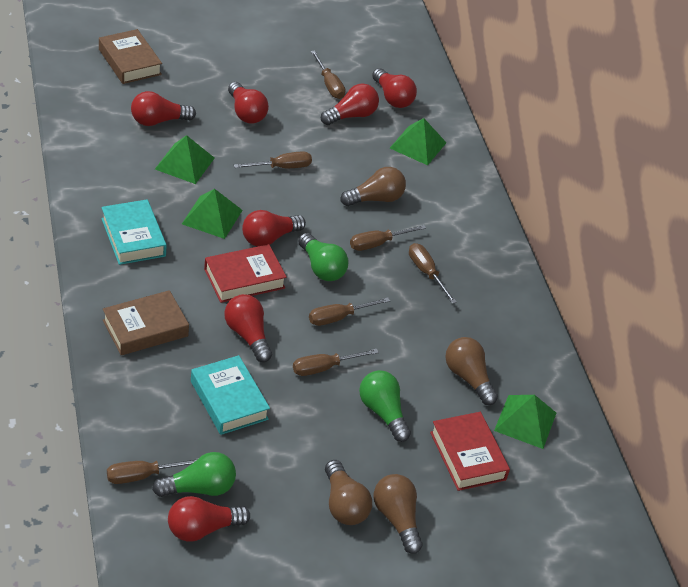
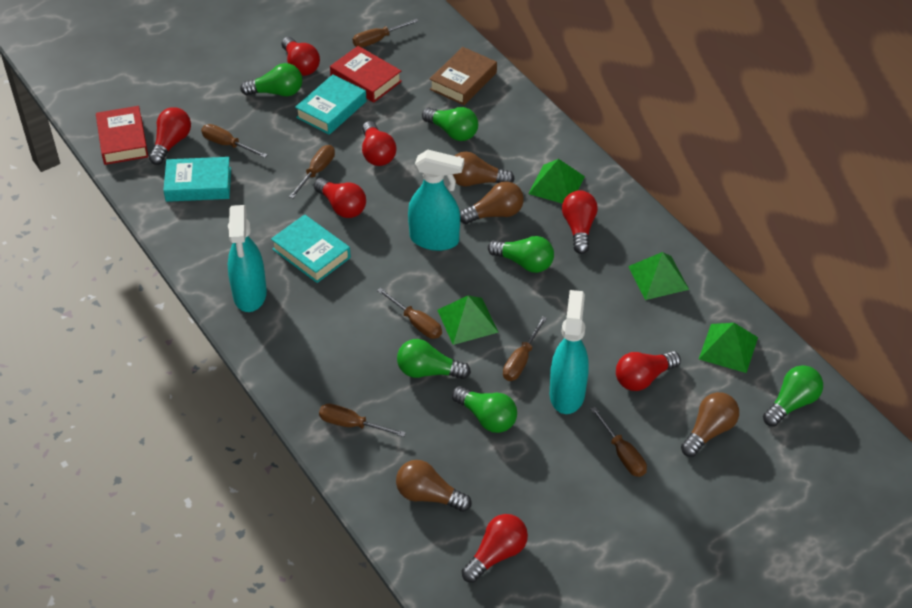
brown book: 2 -> 1
green light bulb: 3 -> 6
turquoise book: 2 -> 3
turquoise spray bottle: 0 -> 3

